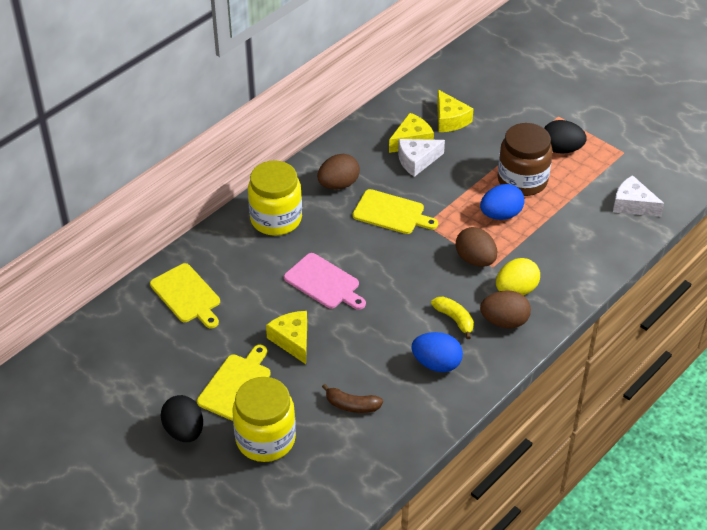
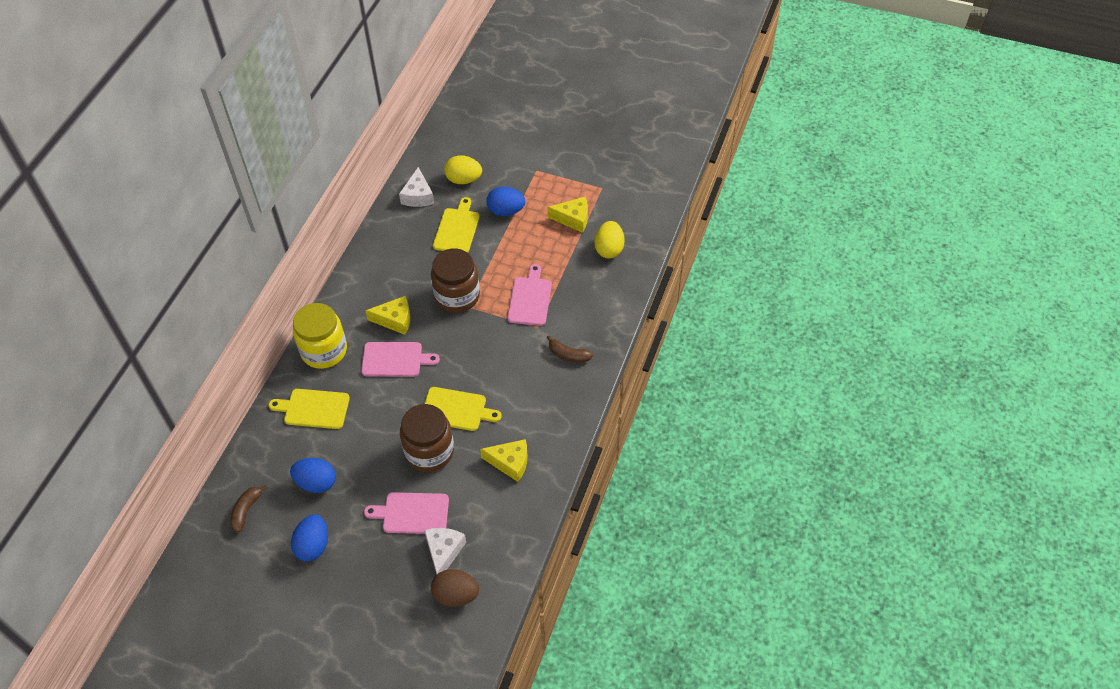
black egg: 2 -> 0
blue egg: 2 -> 3
brown banana: 1 -> 2
brown egg: 3 -> 1
brown jar: 1 -> 2
pink cutting board: 1 -> 3
yellow banana: 1 -> 0
yellow egg: 1 -> 2
yellow jar: 2 -> 1

